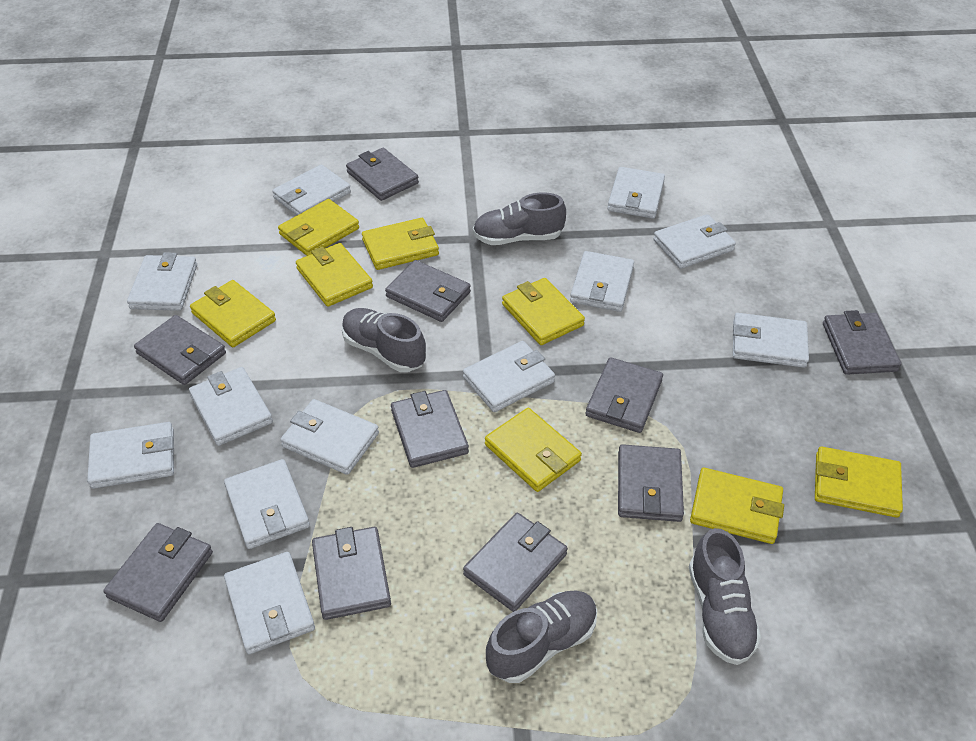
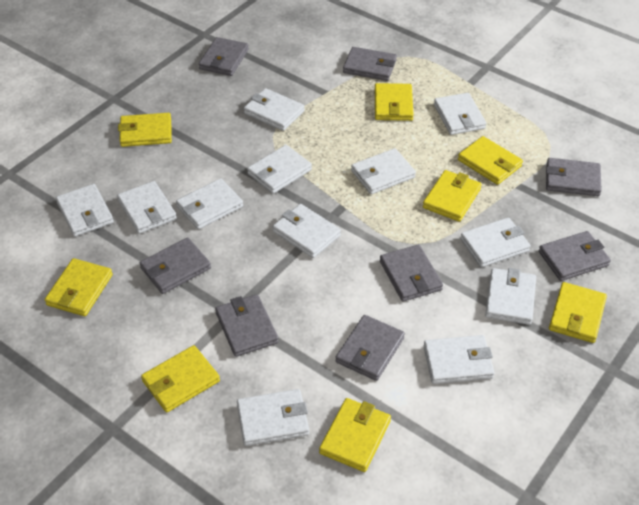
grey shoe: 4 -> 0
grey wallet: 10 -> 8

